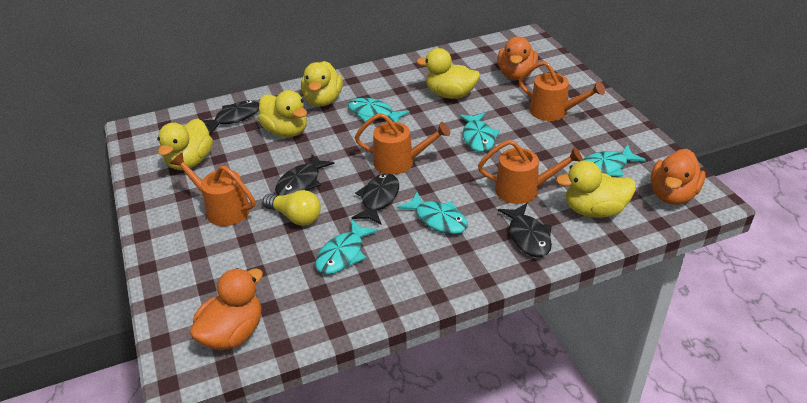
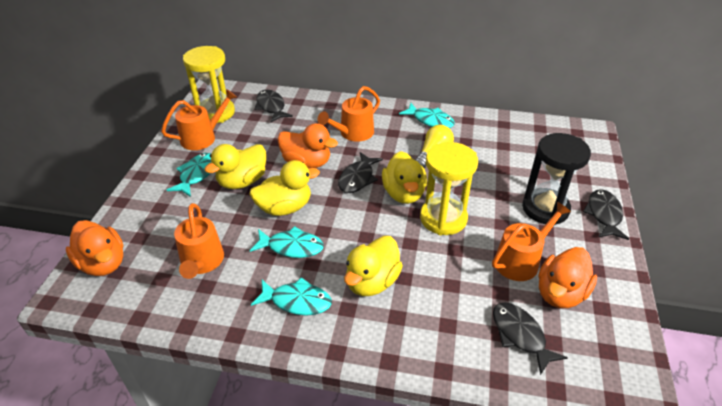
black hourglass: 0 -> 1
turquoise fish: 5 -> 4
yellow duck: 5 -> 4
yellow hourglass: 0 -> 2

